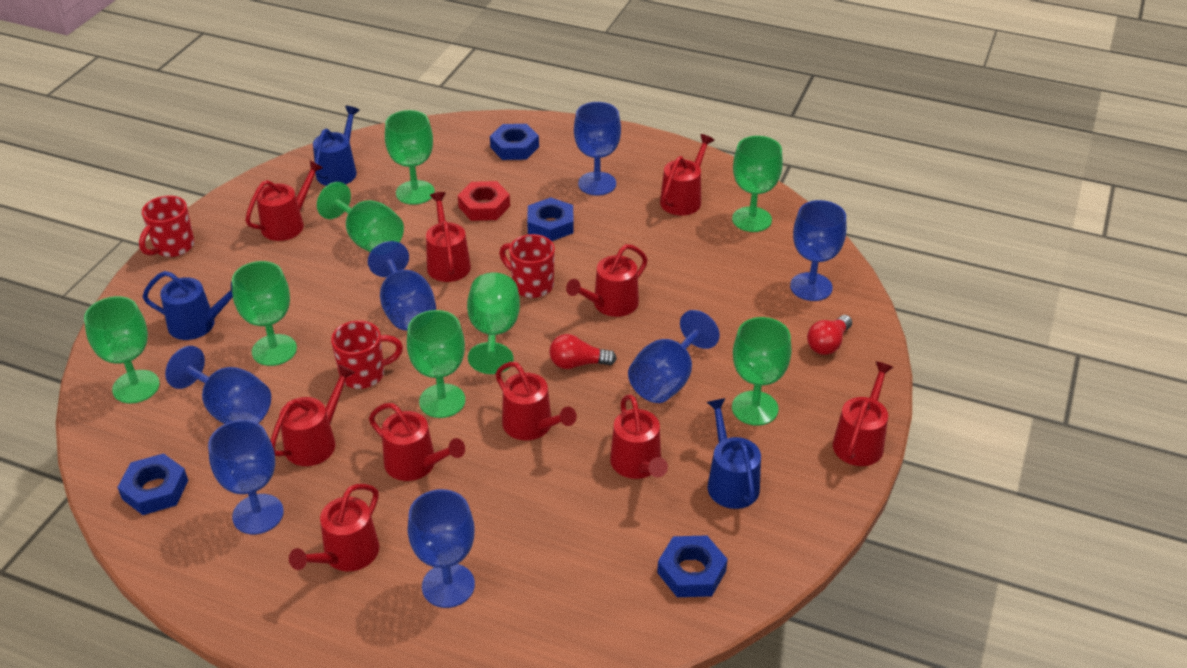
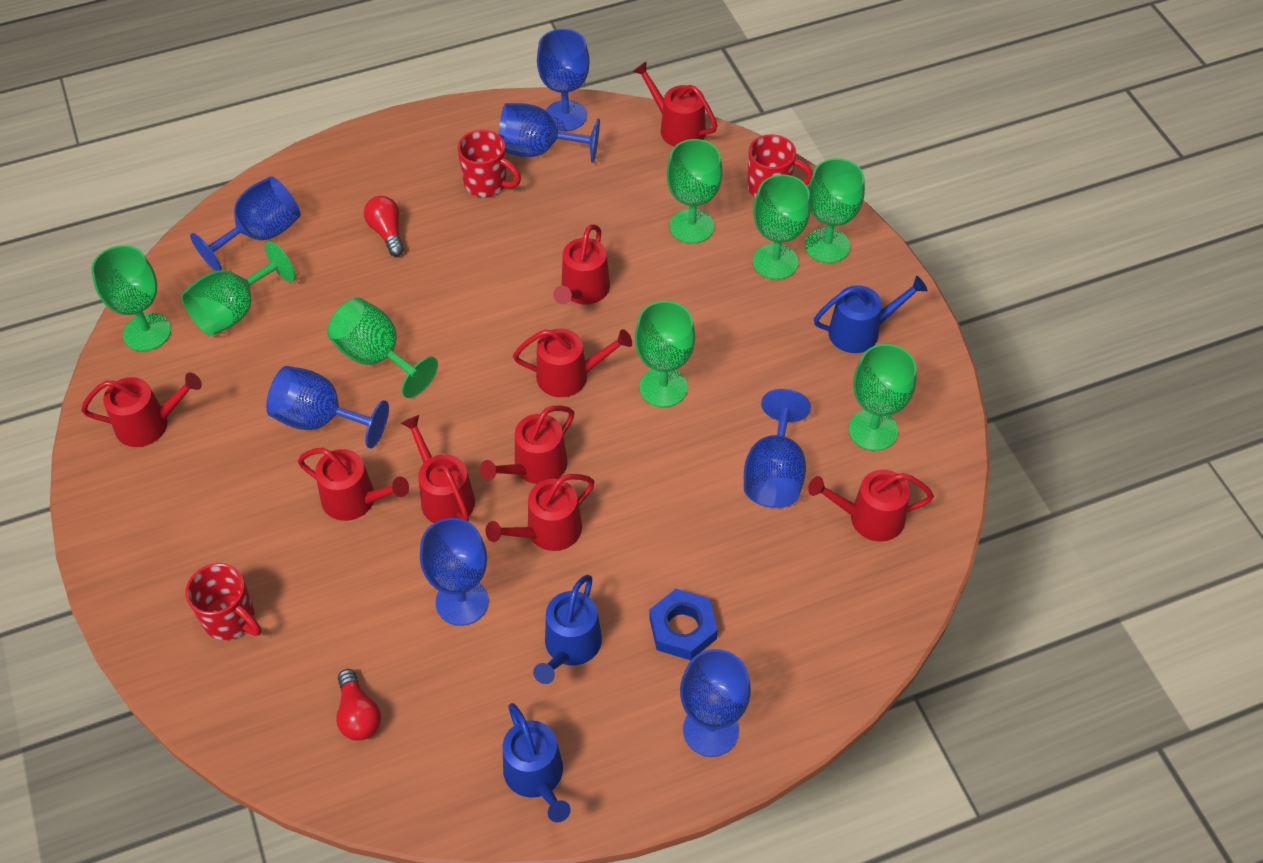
blue nut: 4 -> 1
red nut: 1 -> 0
red watering can: 10 -> 9

